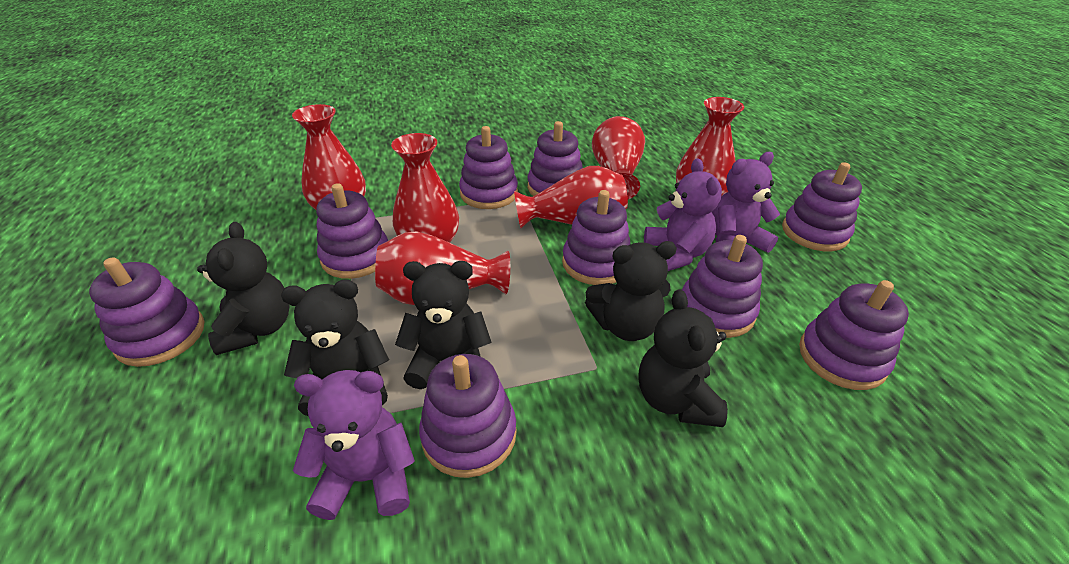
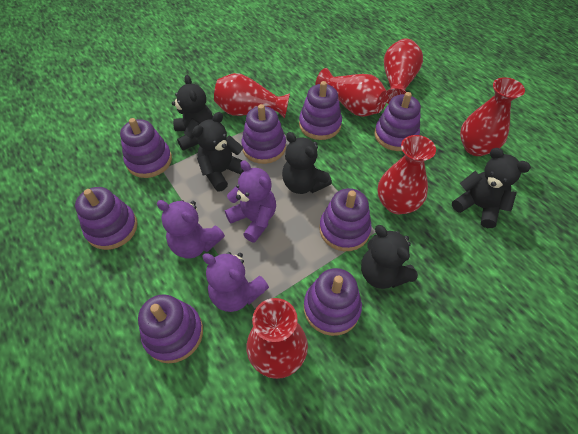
purple stacking toy: 9 -> 8

